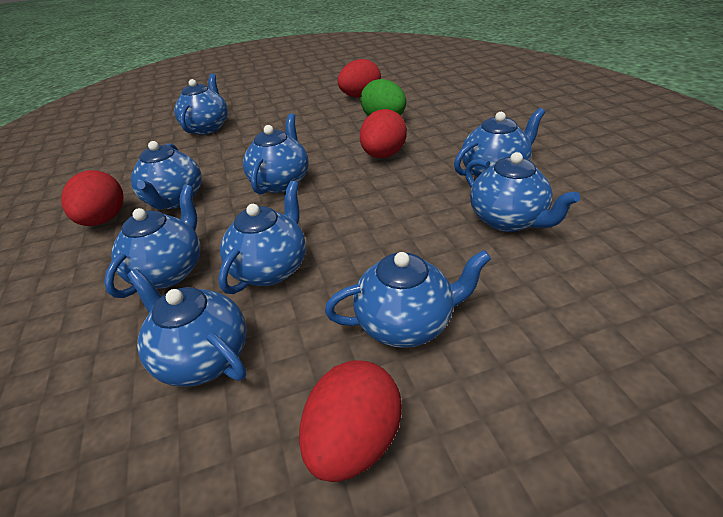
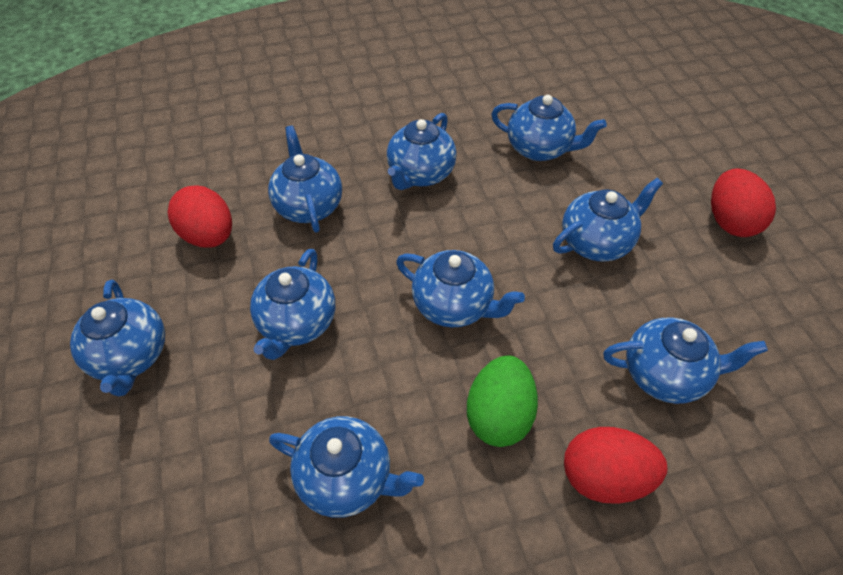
red egg: 4 -> 3

